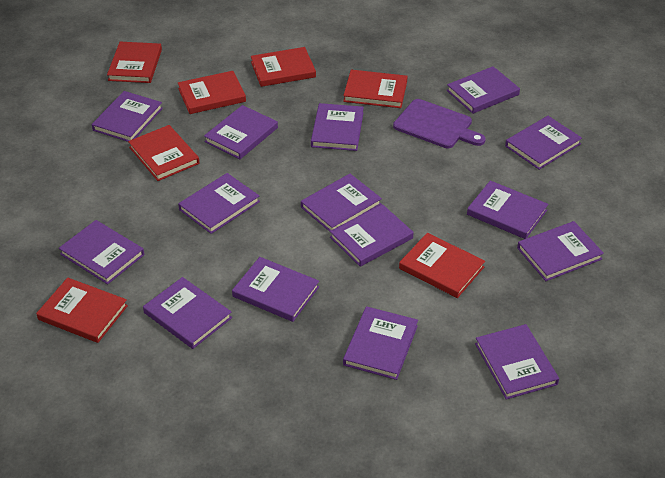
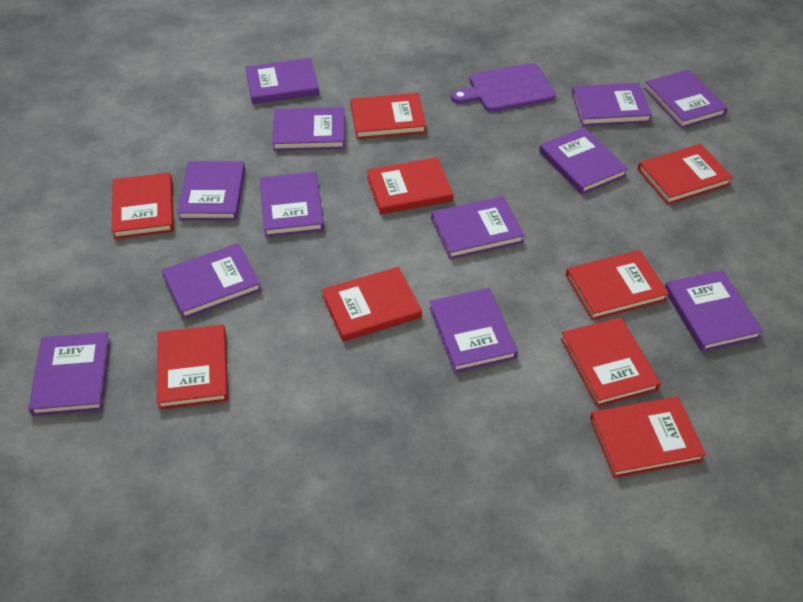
purple book: 15 -> 12
red book: 7 -> 9

